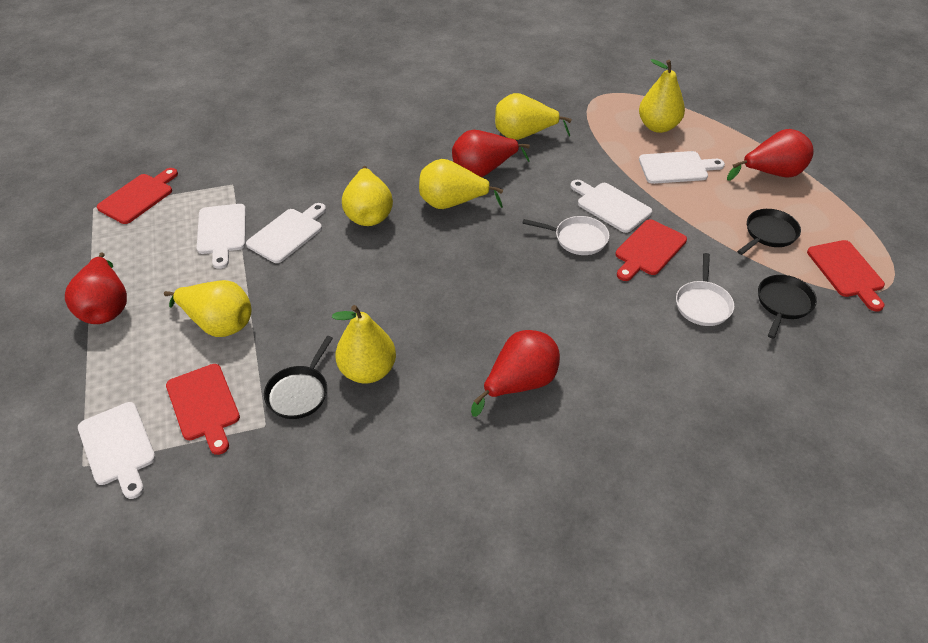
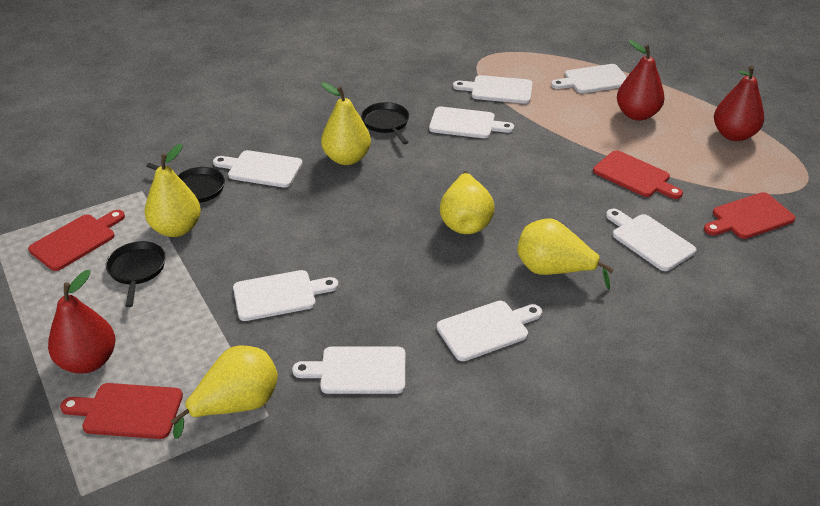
red pear: 4 -> 3
white cutting board: 5 -> 8
white pan: 2 -> 0
yellow pear: 6 -> 5

